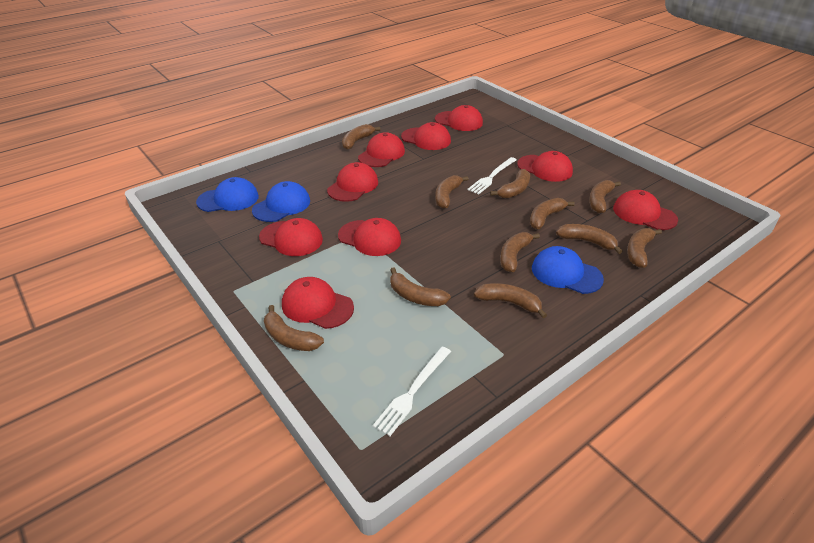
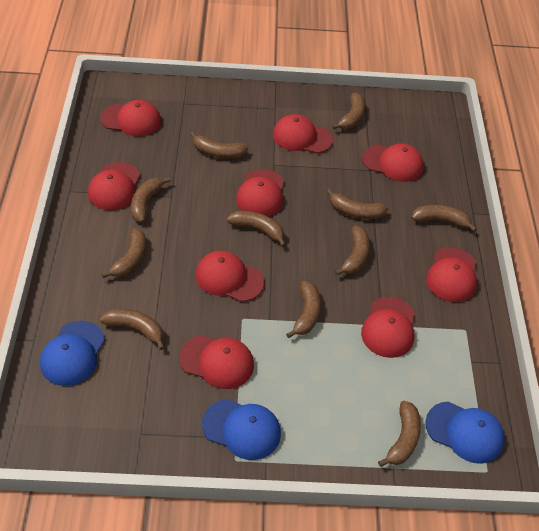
white fork: 2 -> 0

